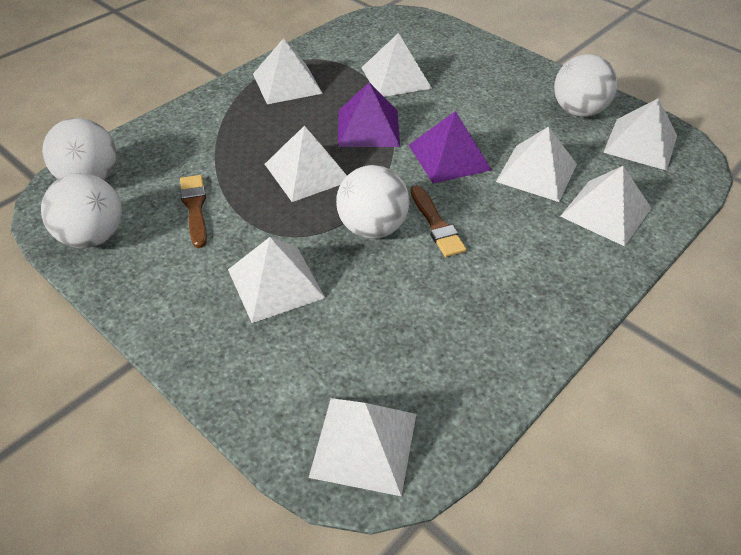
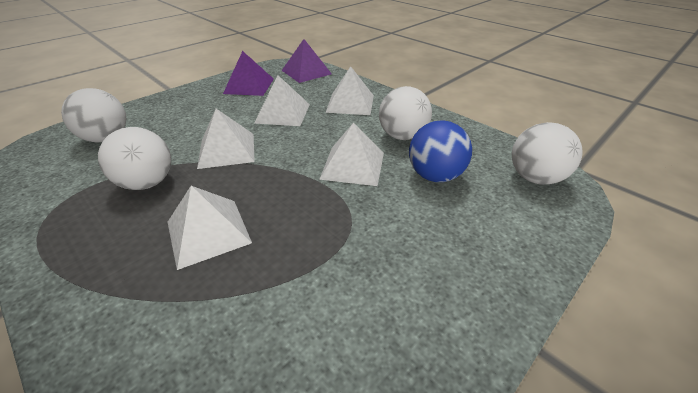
blue ball: 0 -> 1
brown brush: 2 -> 0
white pyramid: 8 -> 5

